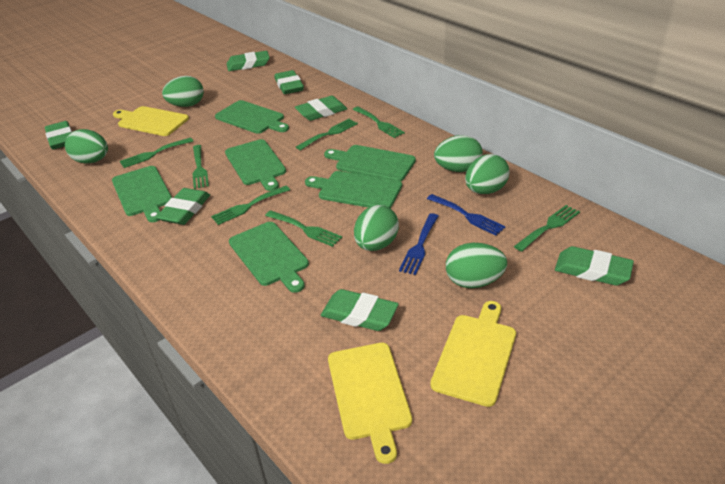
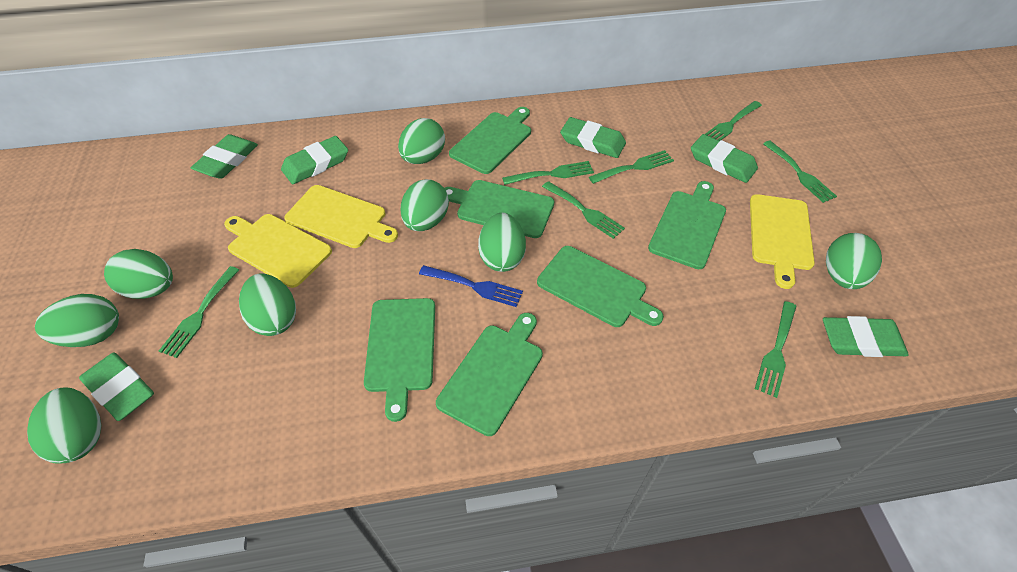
blue fork: 2 -> 1
green egg: 6 -> 8
green eraser: 7 -> 6

